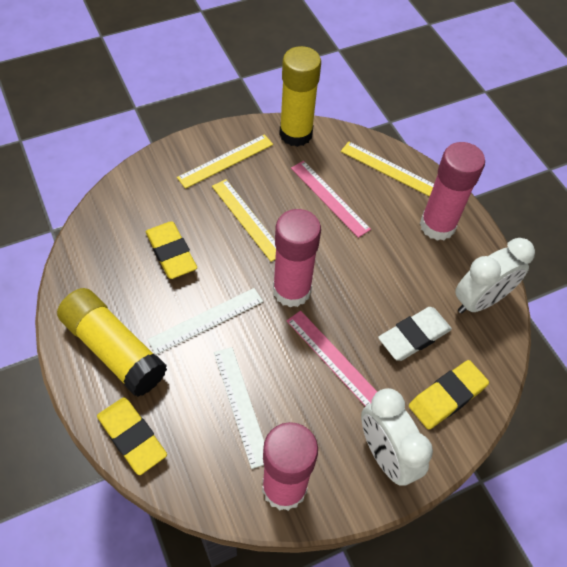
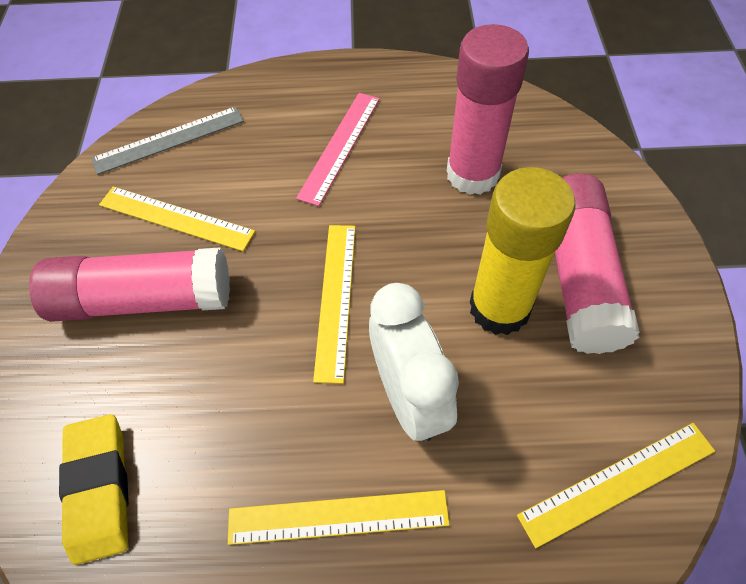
grey ruler: 0 -> 1
pink ruler: 2 -> 1
white clock: 2 -> 1
white eraser: 1 -> 0
white ruler: 2 -> 0
yellow eraser: 3 -> 1
yellow glue stick: 2 -> 1
yellow ruler: 3 -> 4

